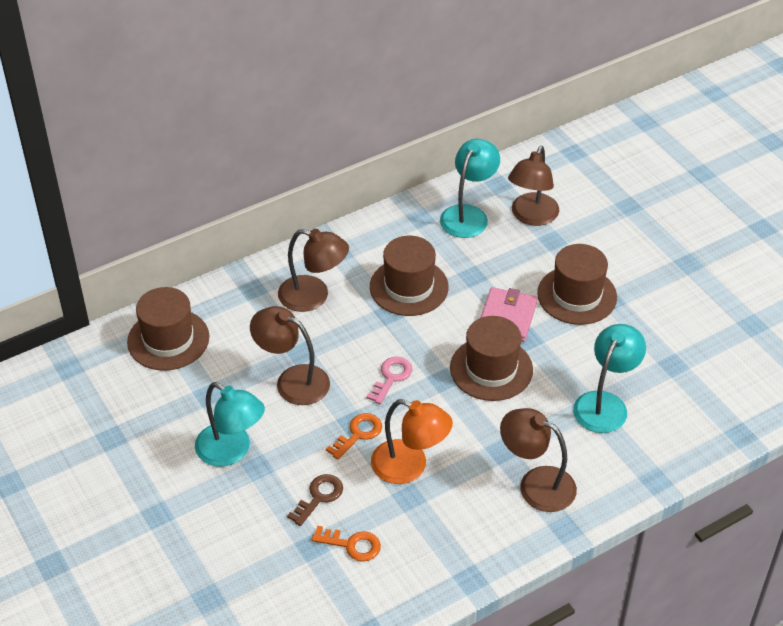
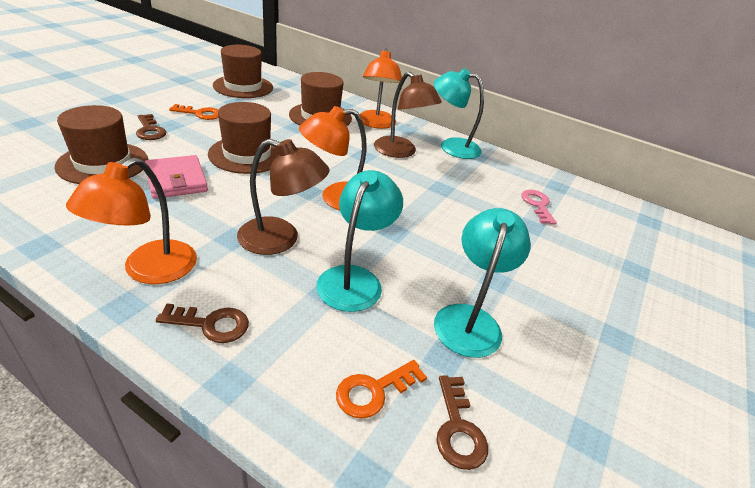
brown key: 1 -> 3
brown lamp: 4 -> 2
orange lamp: 1 -> 3

